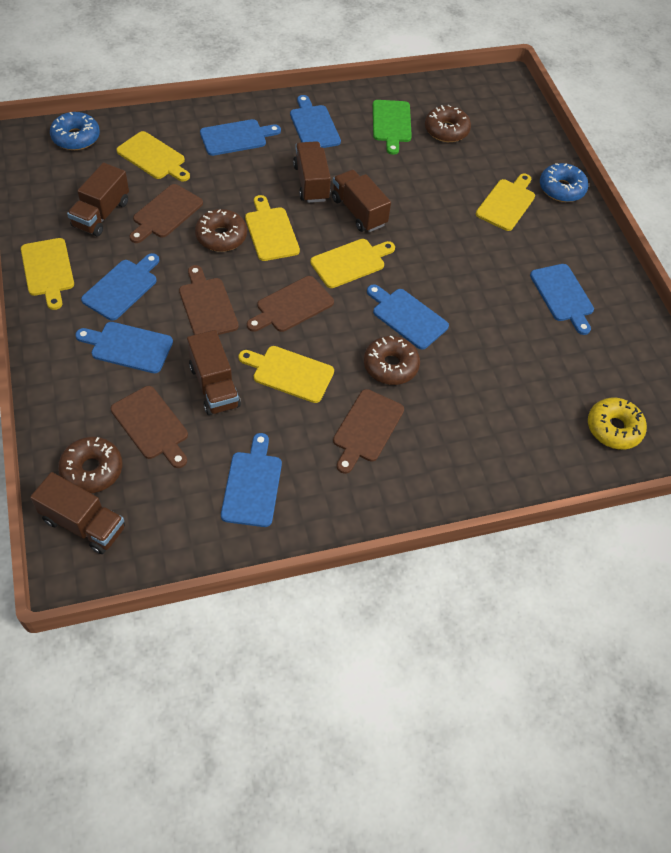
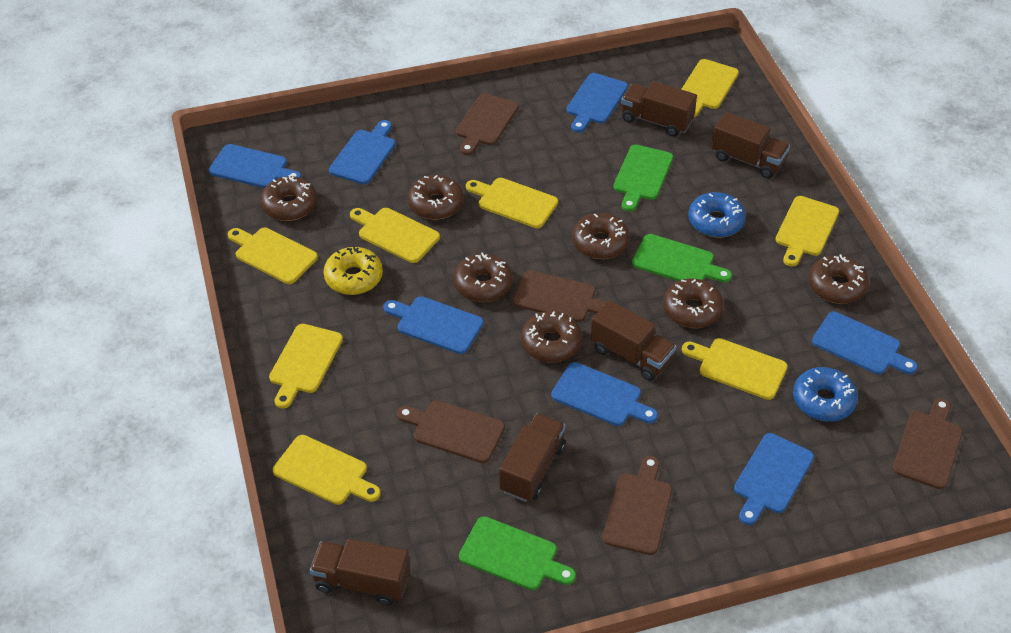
brown donut: 4 -> 7
green cutting board: 1 -> 3
yellow cutting board: 6 -> 8

